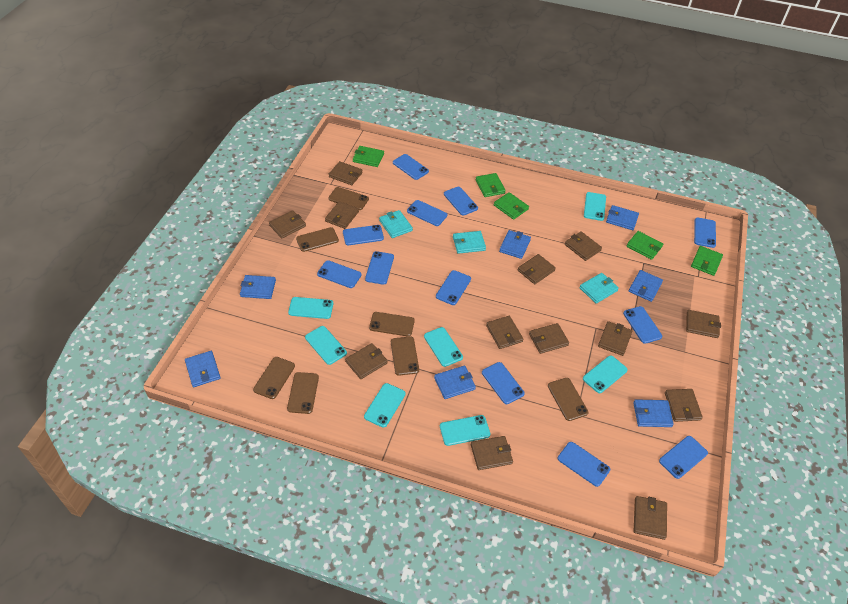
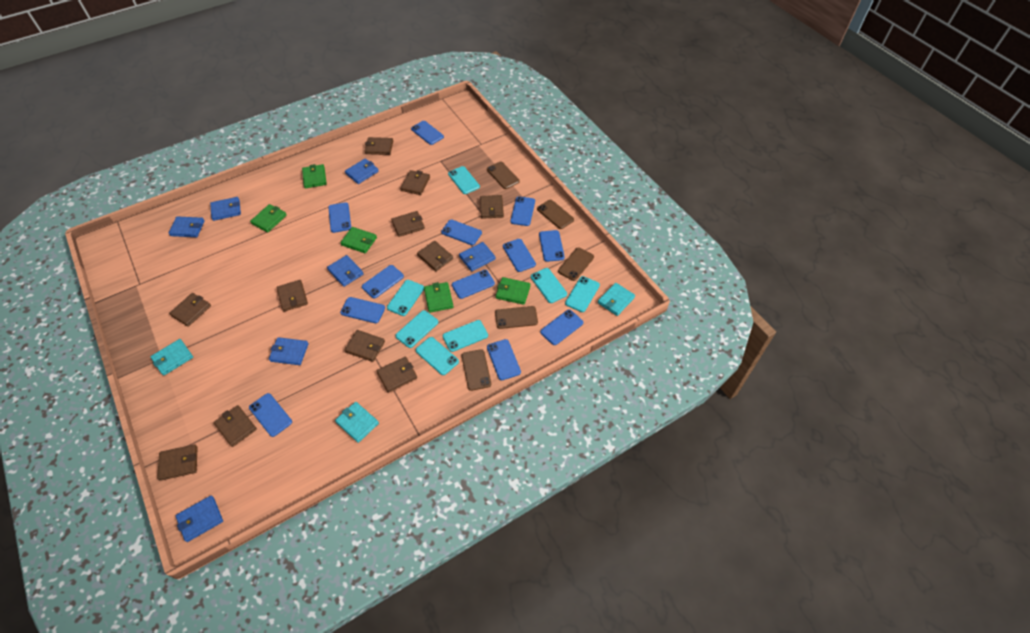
brown phone: 7 -> 5
brown wallet: 13 -> 11

